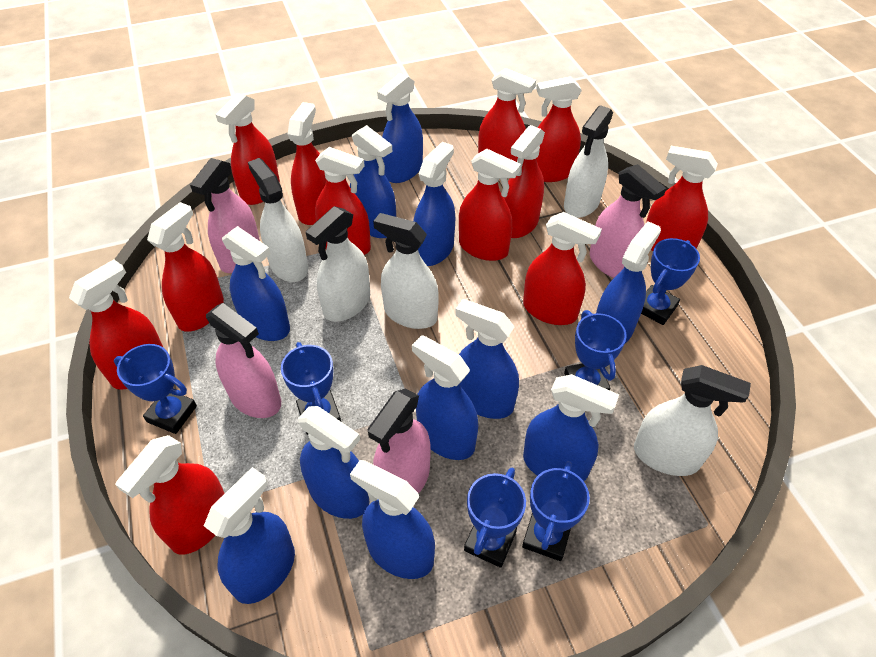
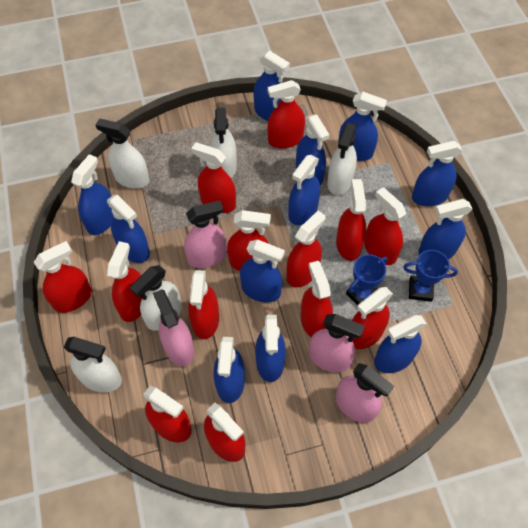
blue spray bottle: 11 -> 12
blue trophy: 6 -> 2
red spray bottle: 12 -> 13

